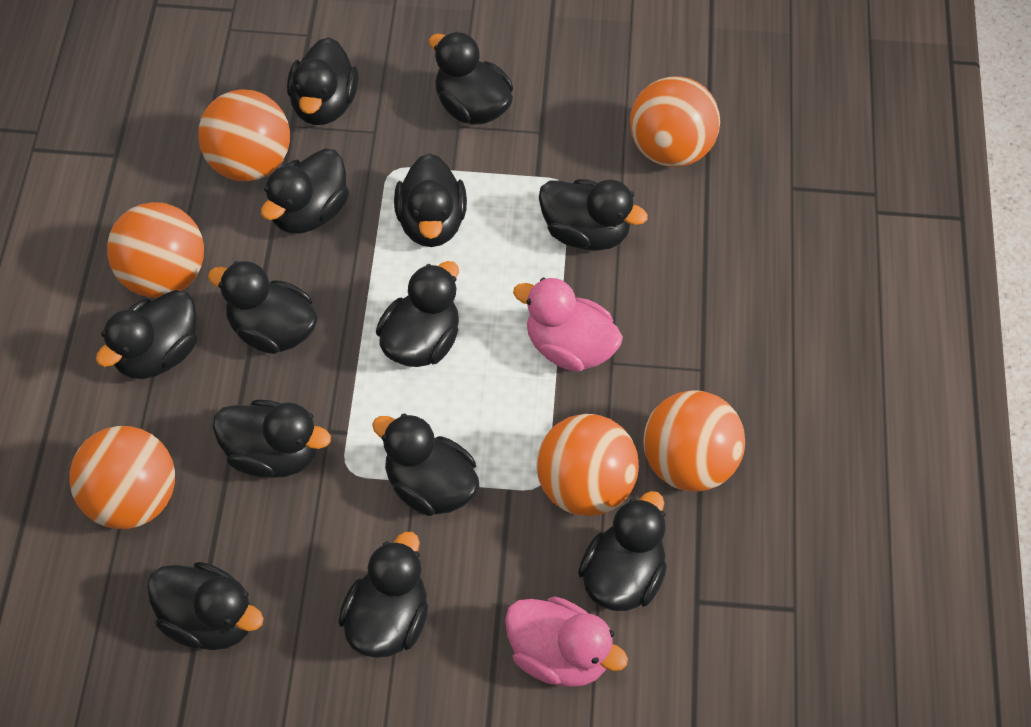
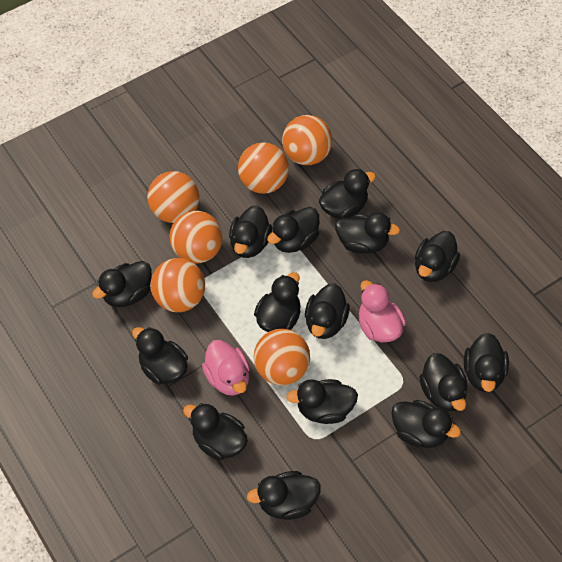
black duck: 13 -> 15

